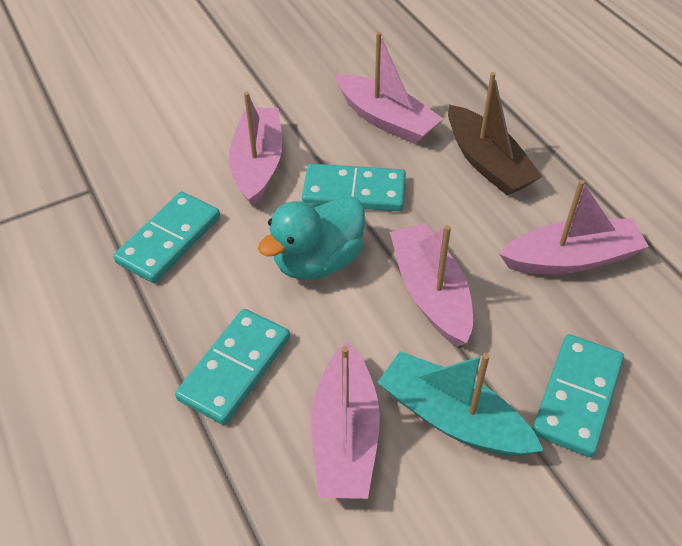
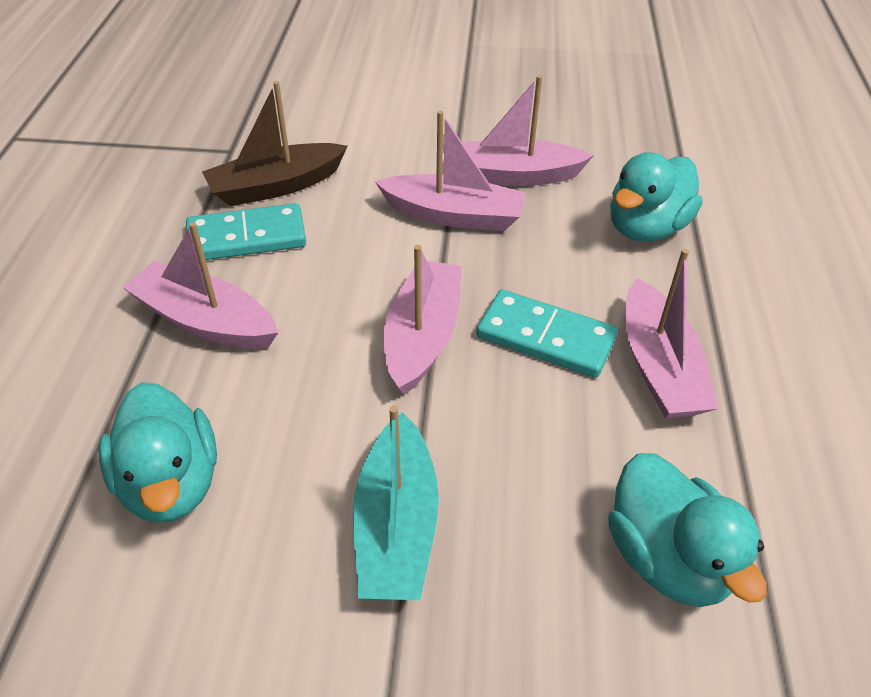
turquoise domino: 4 -> 2
turquoise duck: 1 -> 3

